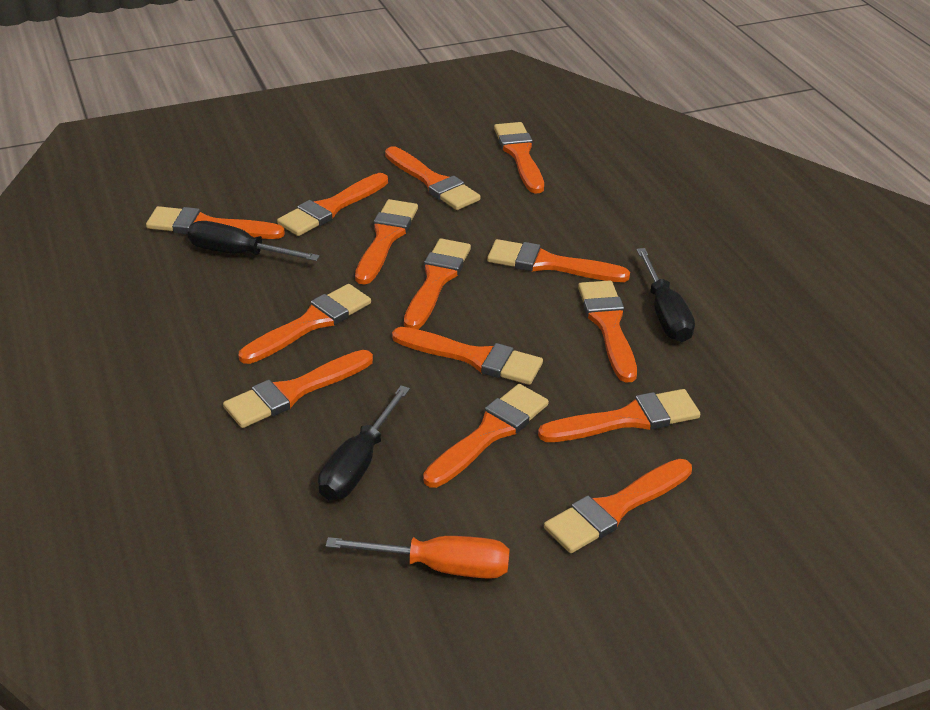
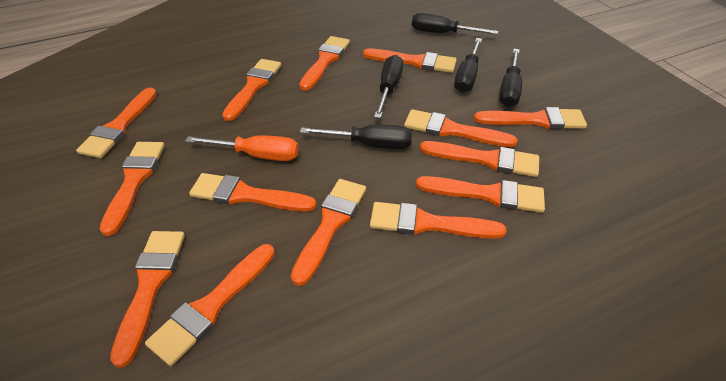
black screwdriver: 3 -> 5

